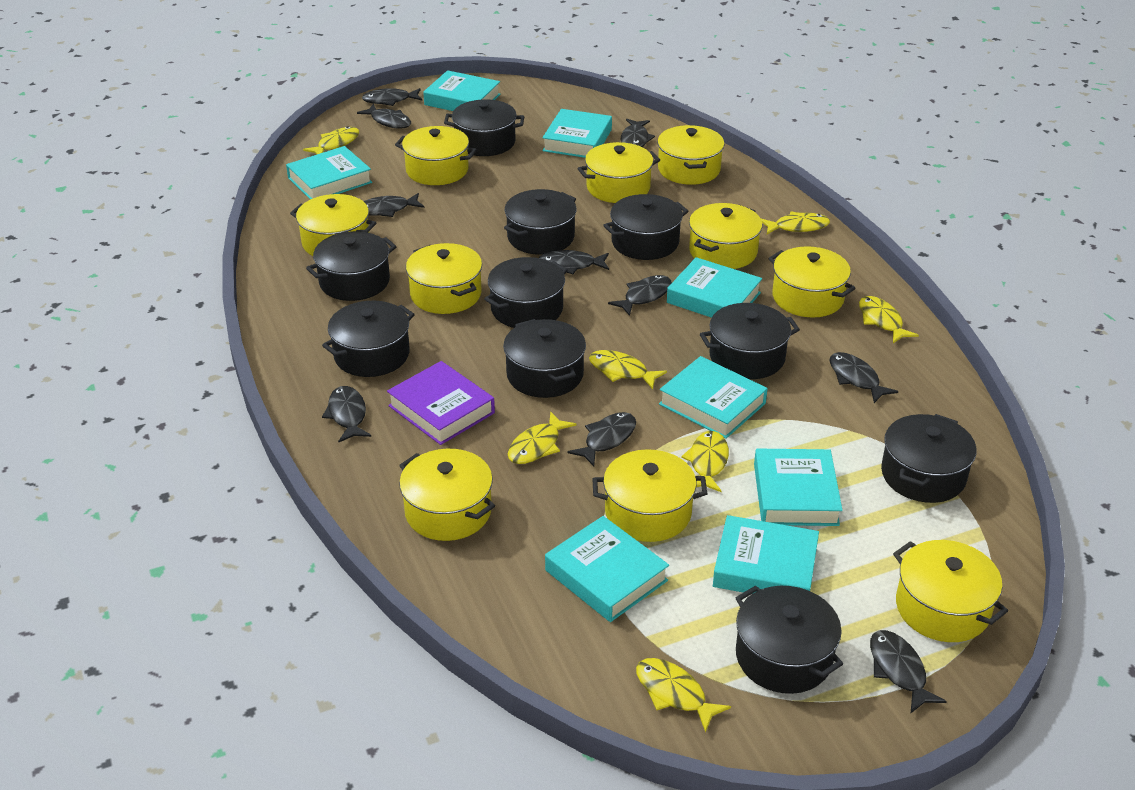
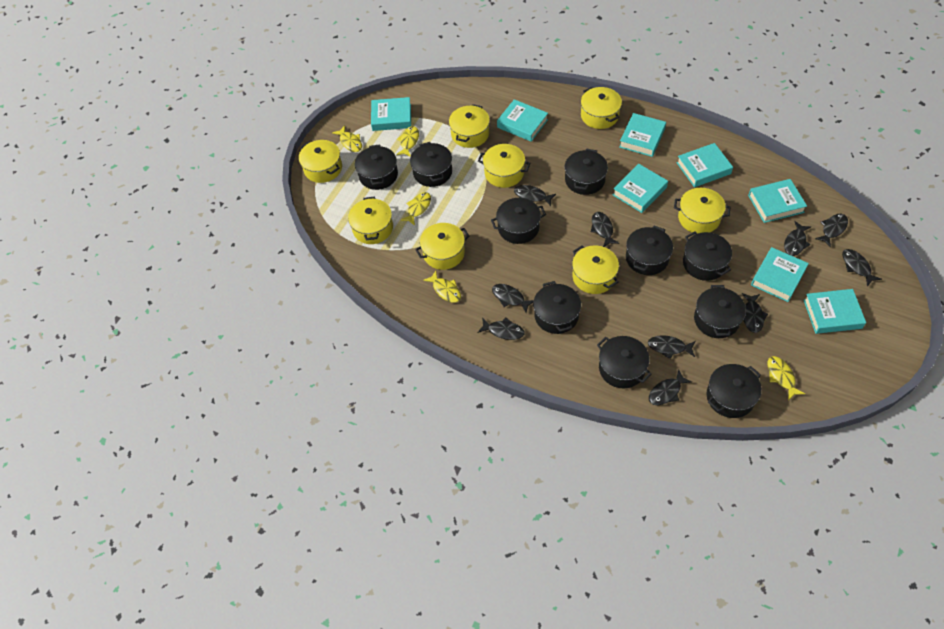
purple book: 1 -> 0
yellow fish: 7 -> 5
yellow pot: 10 -> 8

